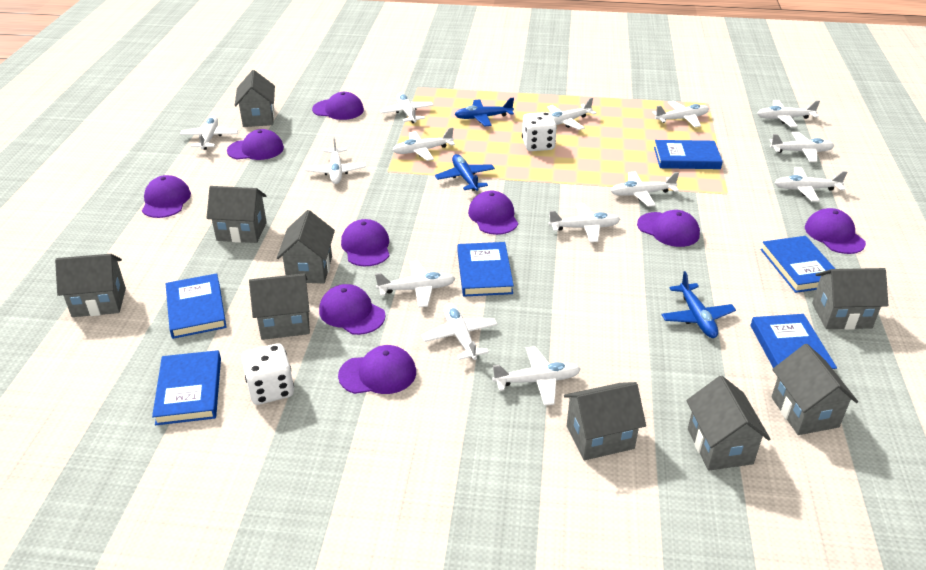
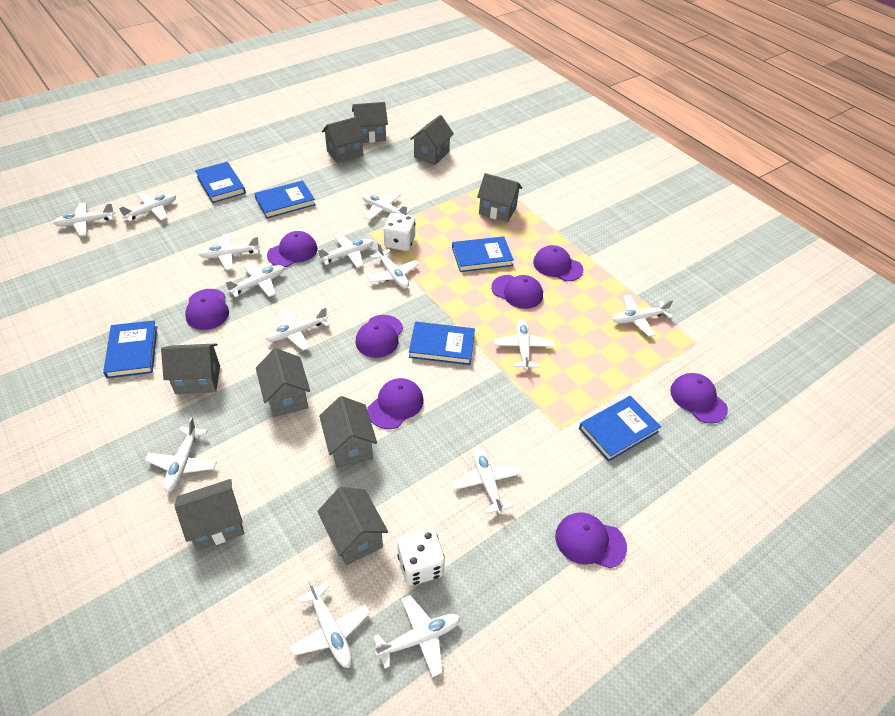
blue plane: 3 -> 0
purple cap: 9 -> 8

